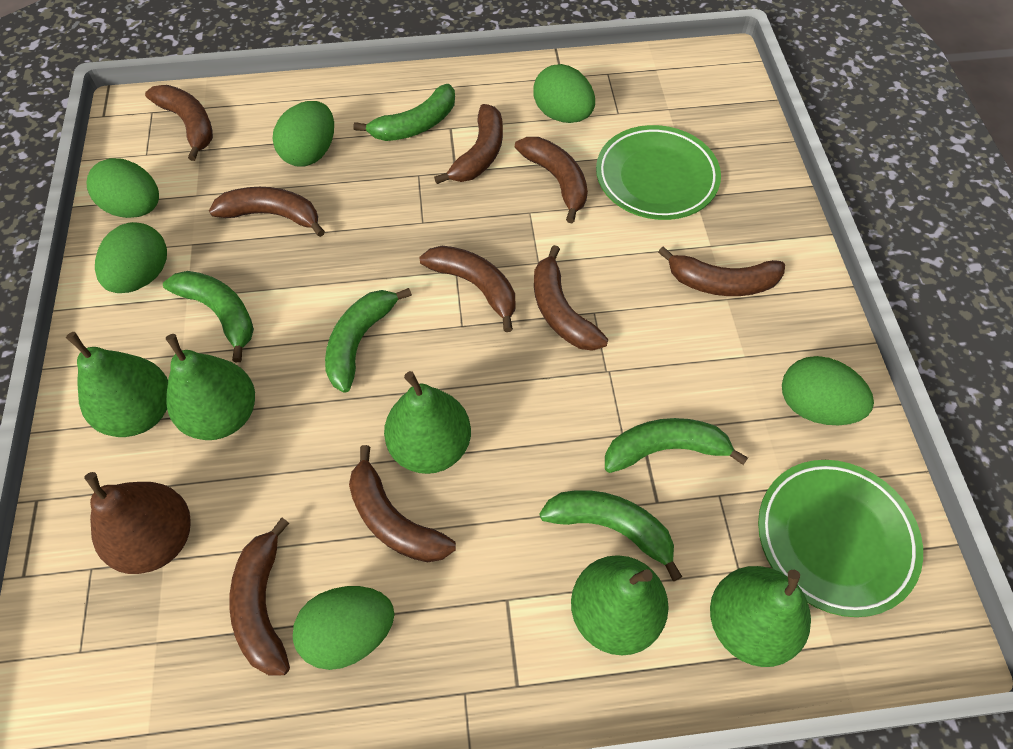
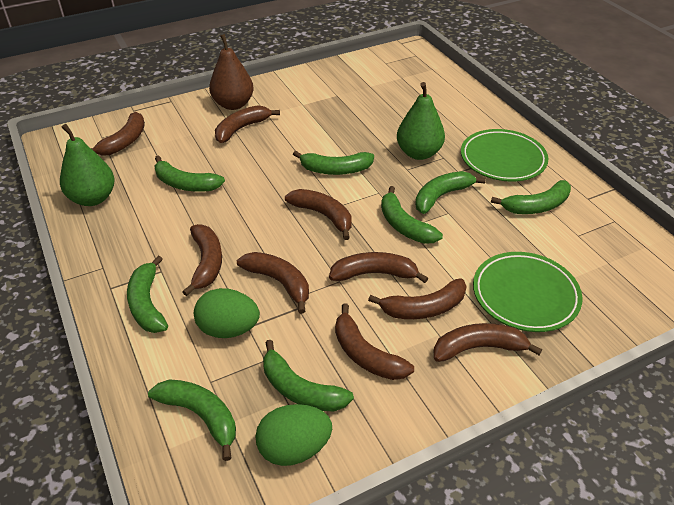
green banana: 5 -> 8
green egg: 6 -> 2
green pear: 5 -> 2

